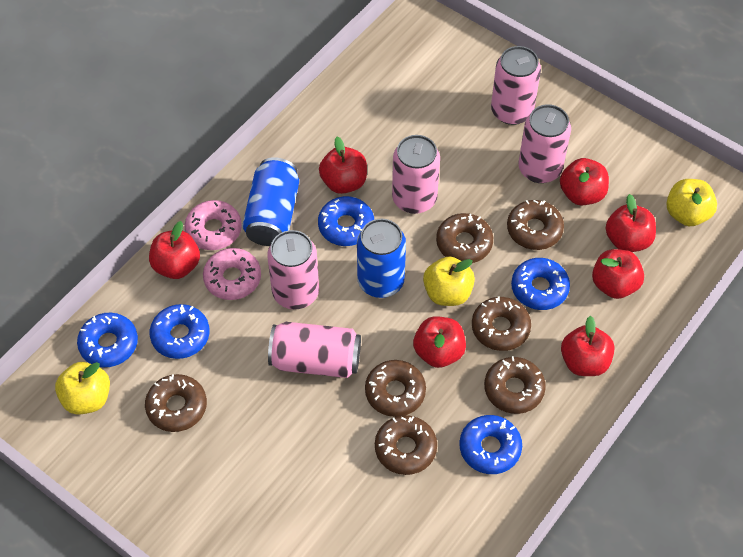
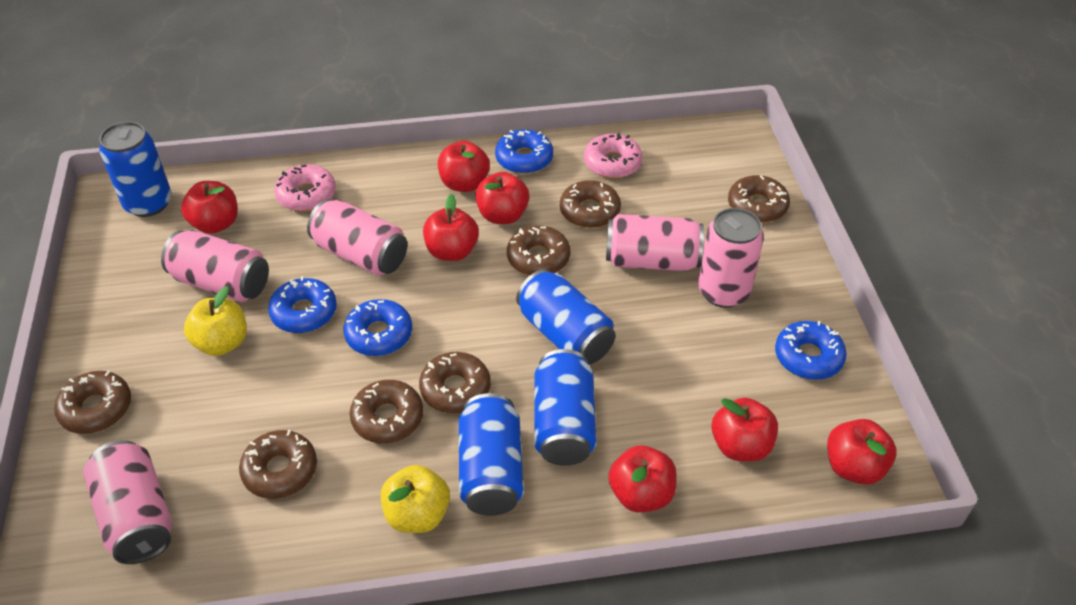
blue can: 2 -> 4
blue donut: 5 -> 4
yellow apple: 3 -> 2

